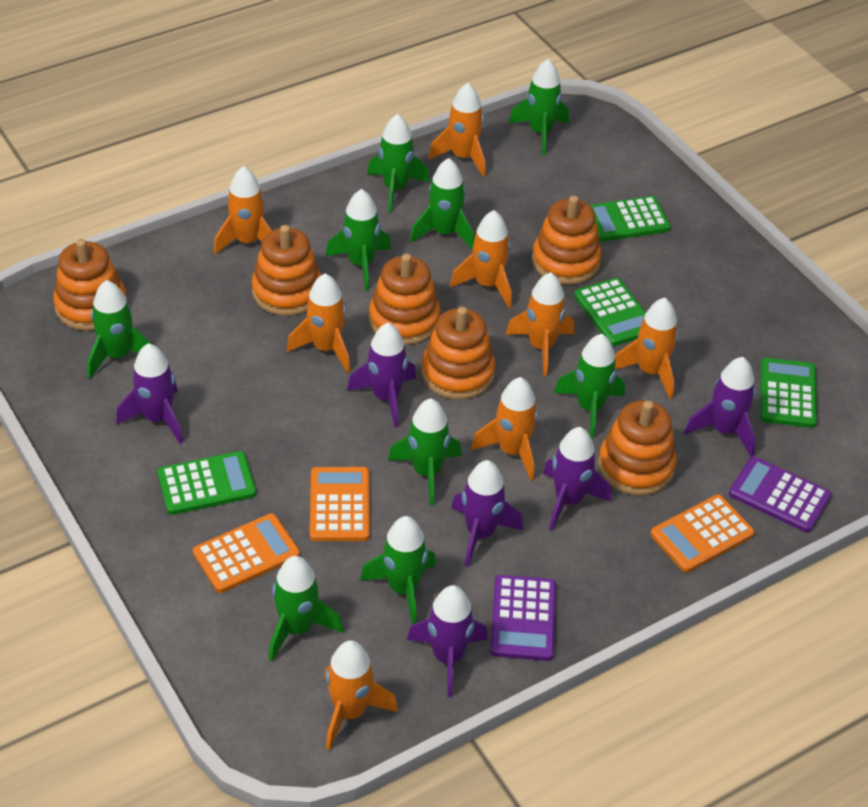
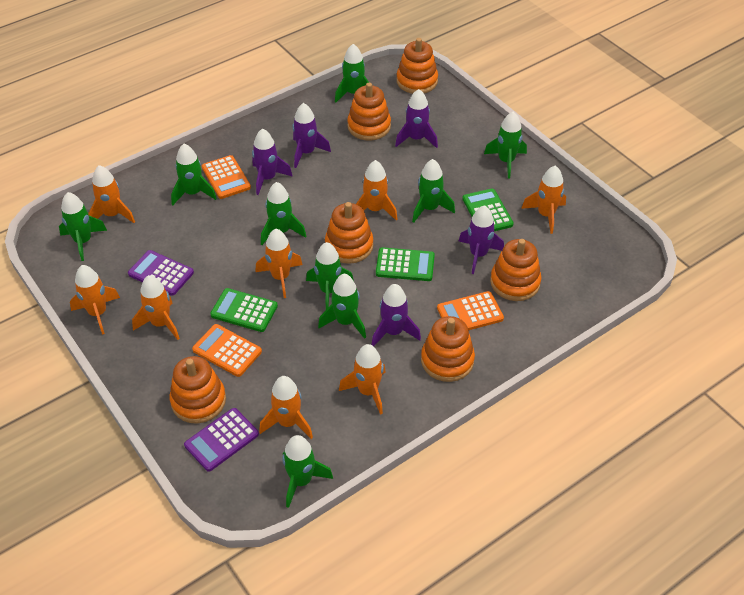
green calculator: 4 -> 3
purple rocket: 6 -> 5

